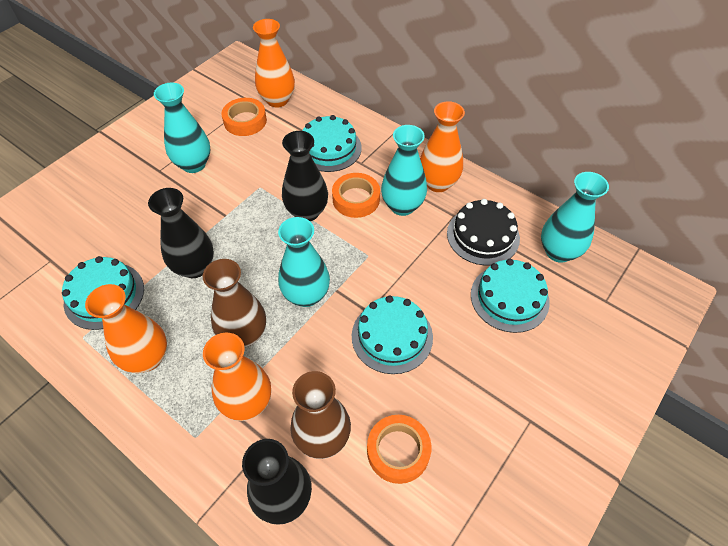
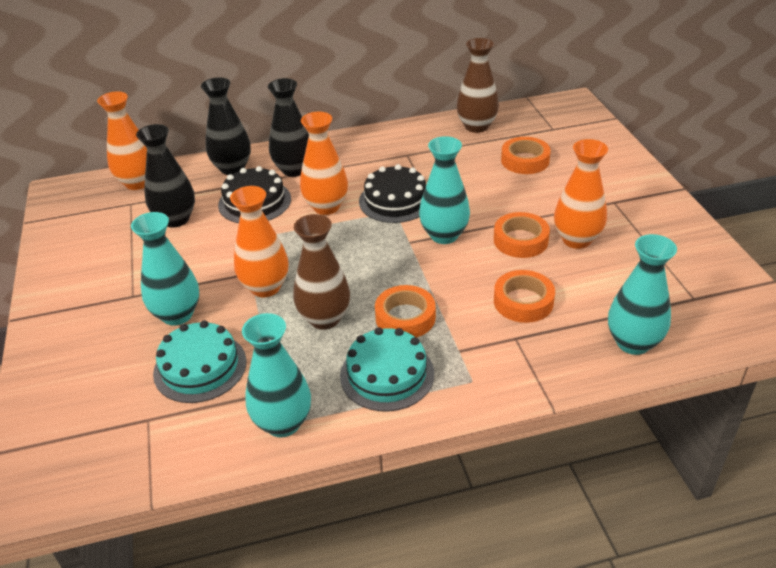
black cake: 1 -> 2
orange tape: 3 -> 4
turquoise cake: 4 -> 2

